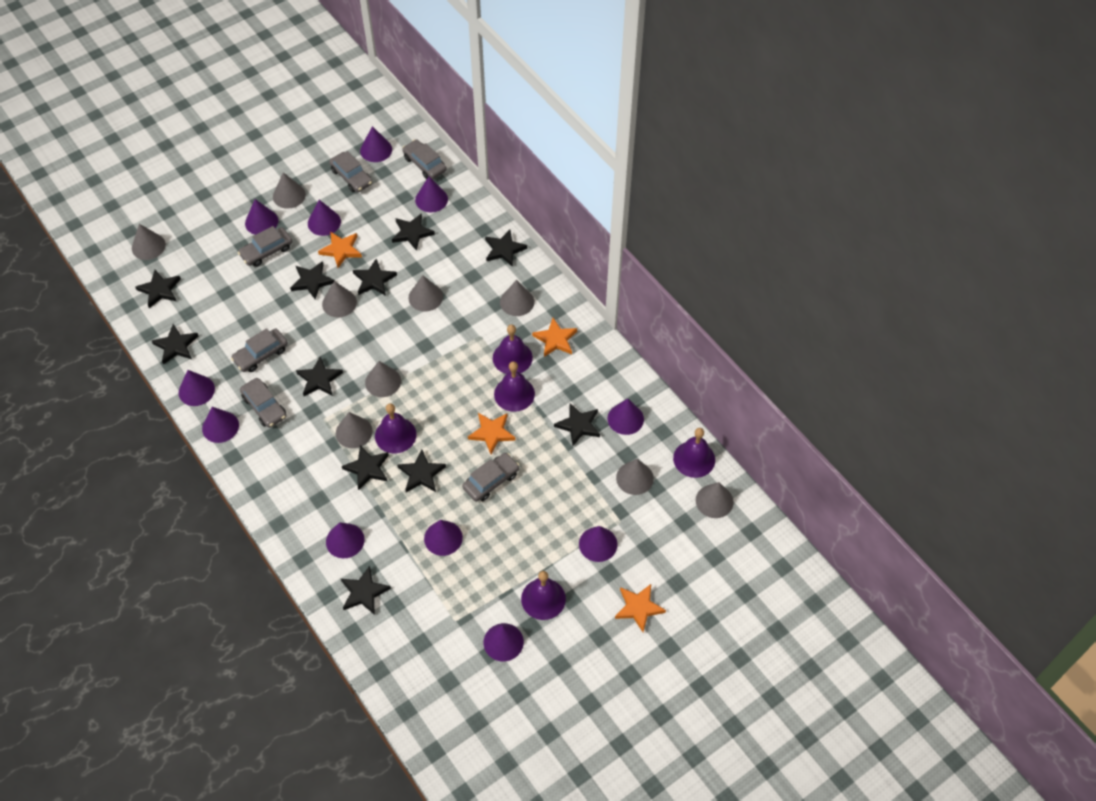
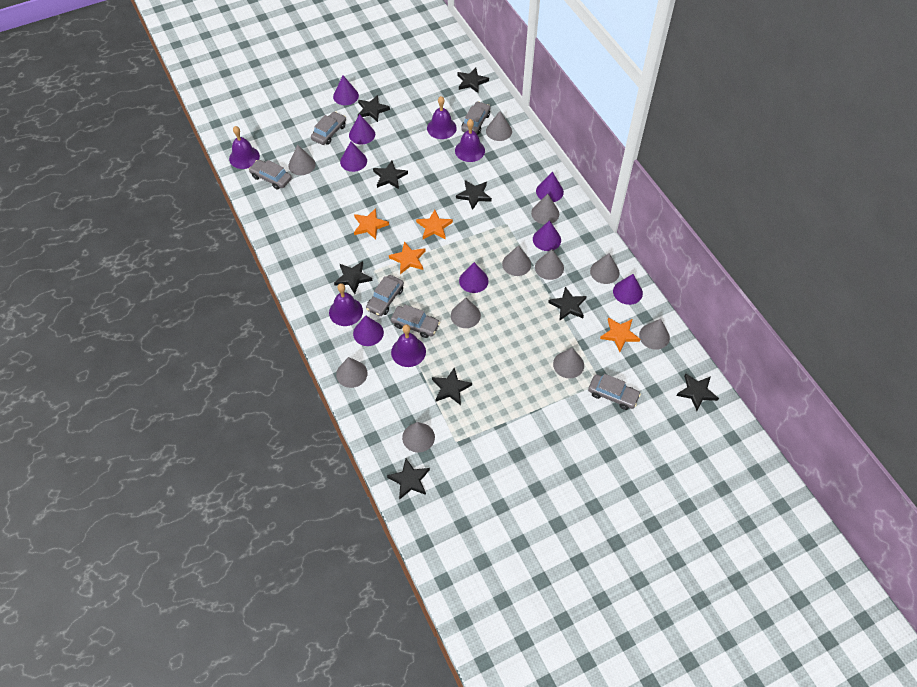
black star: 11 -> 9
grey cone: 9 -> 11
purple cone: 11 -> 8

